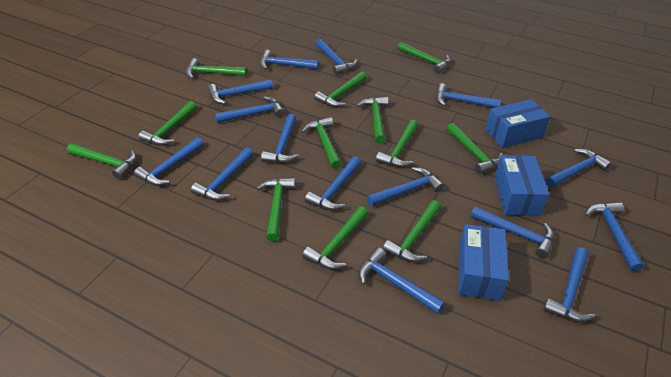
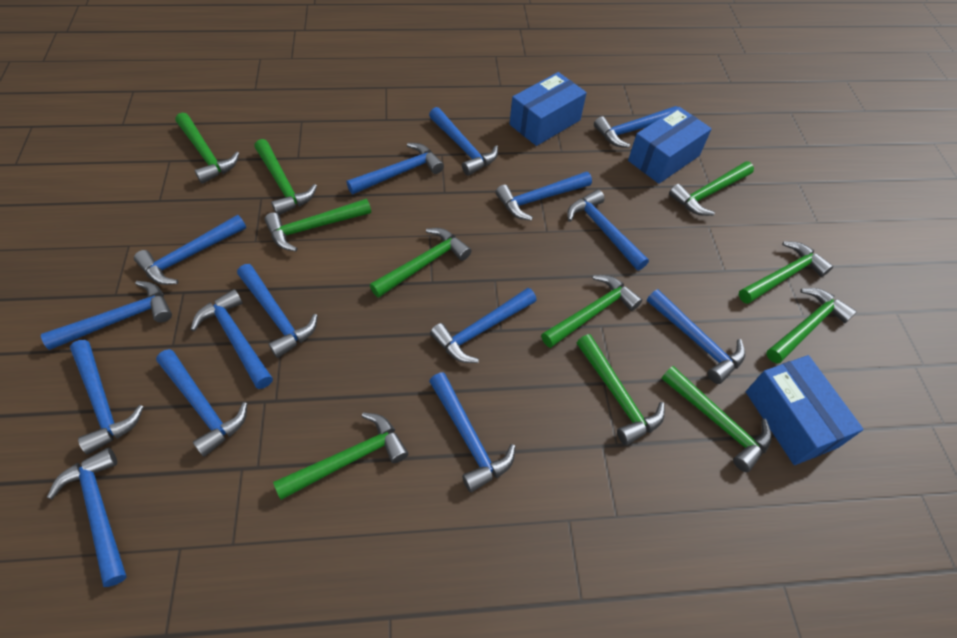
green hammer: 12 -> 11

